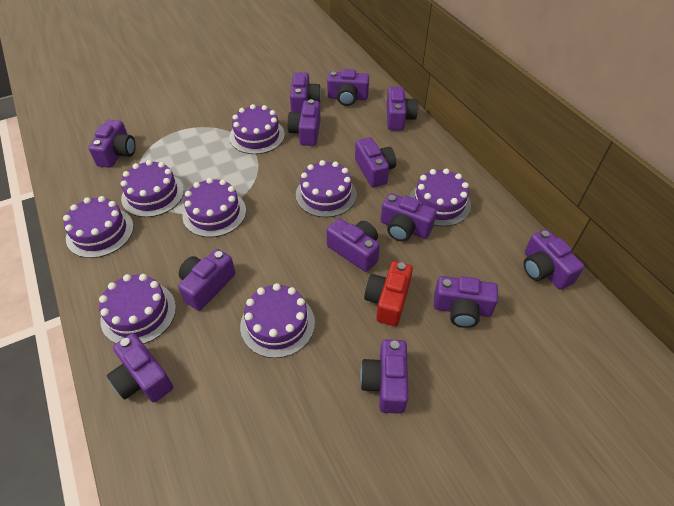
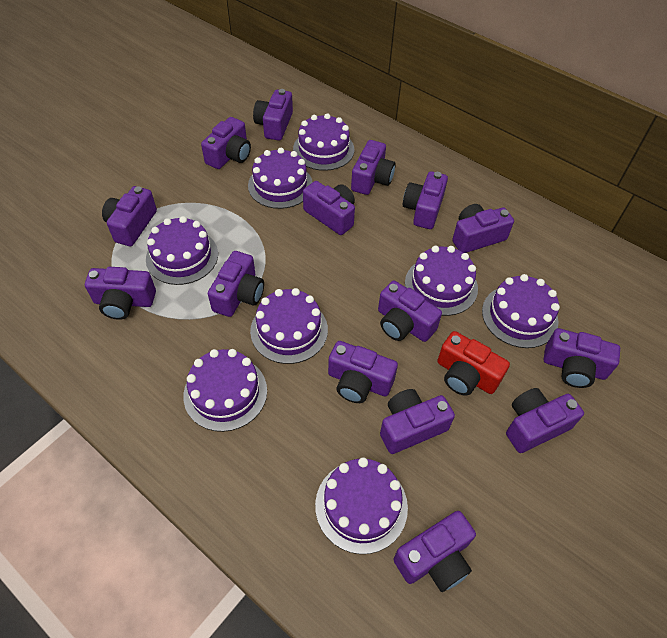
purple camera: 13 -> 15

